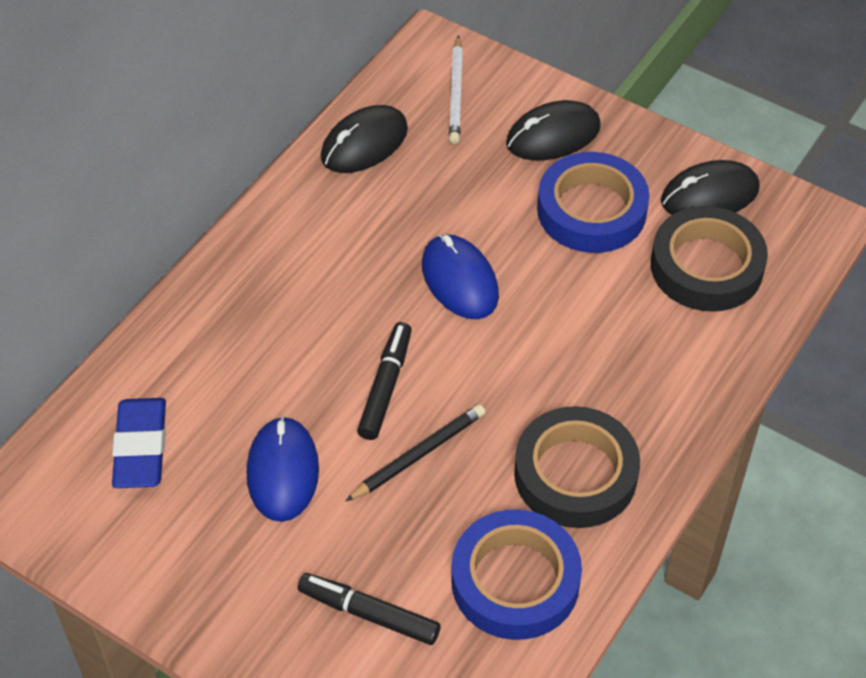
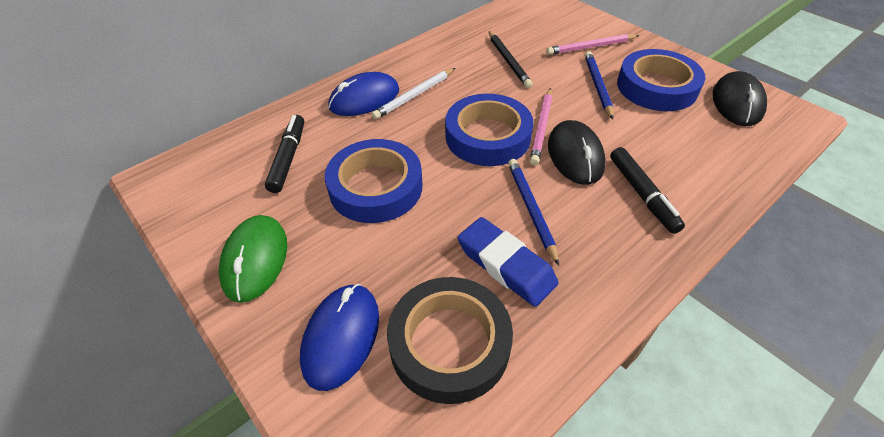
black mouse: 3 -> 2
black tape: 2 -> 1
blue pencil: 0 -> 2
blue tape: 2 -> 3
green mouse: 0 -> 1
pink pencil: 0 -> 2

